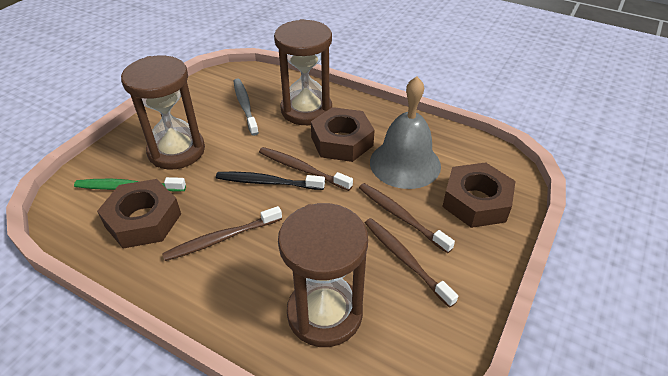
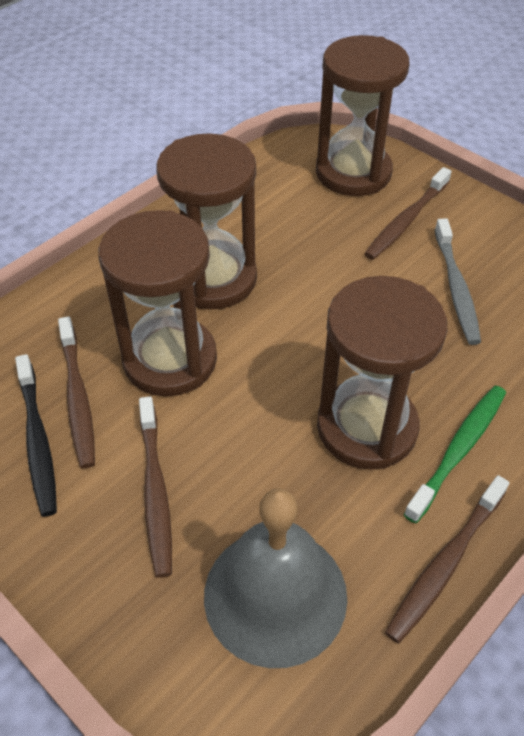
brown hourglass: 3 -> 4
brown nut: 3 -> 0

